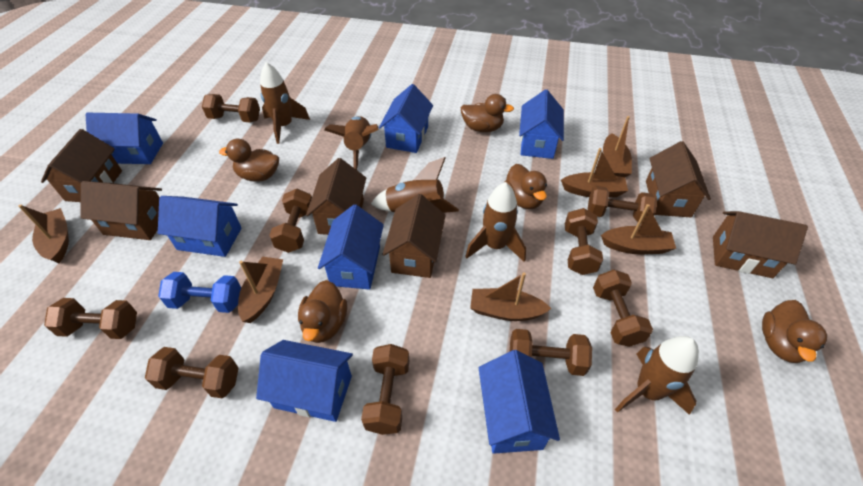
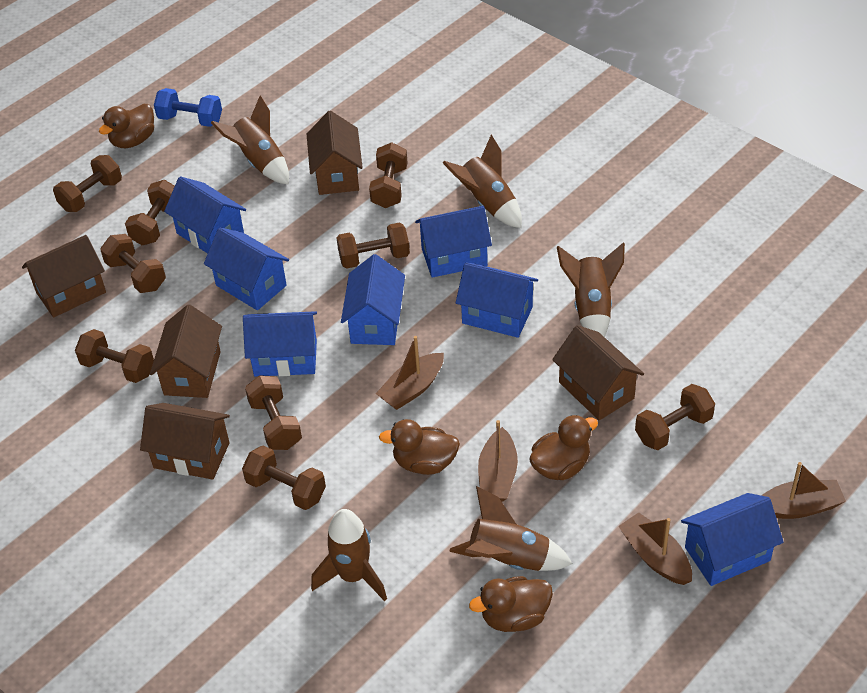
brown boat: 6 -> 4
brown duck: 5 -> 4
brown house: 6 -> 5

